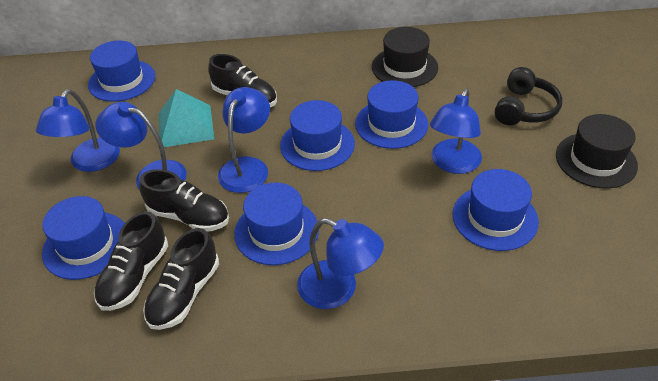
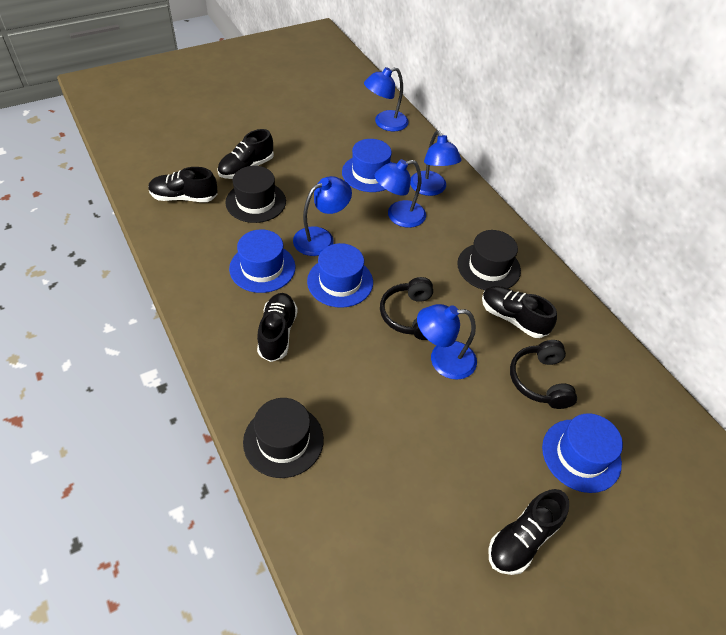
black hat: 2 -> 3
black headphones: 1 -> 2
black shoe: 4 -> 5
blue hat: 6 -> 4
turquoise pyramid: 1 -> 0

